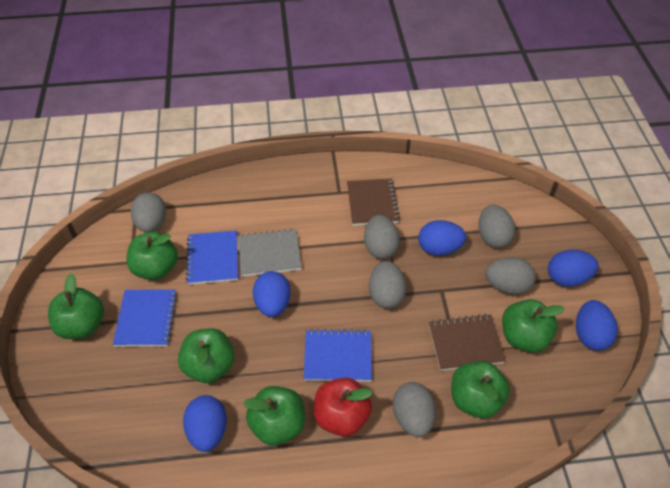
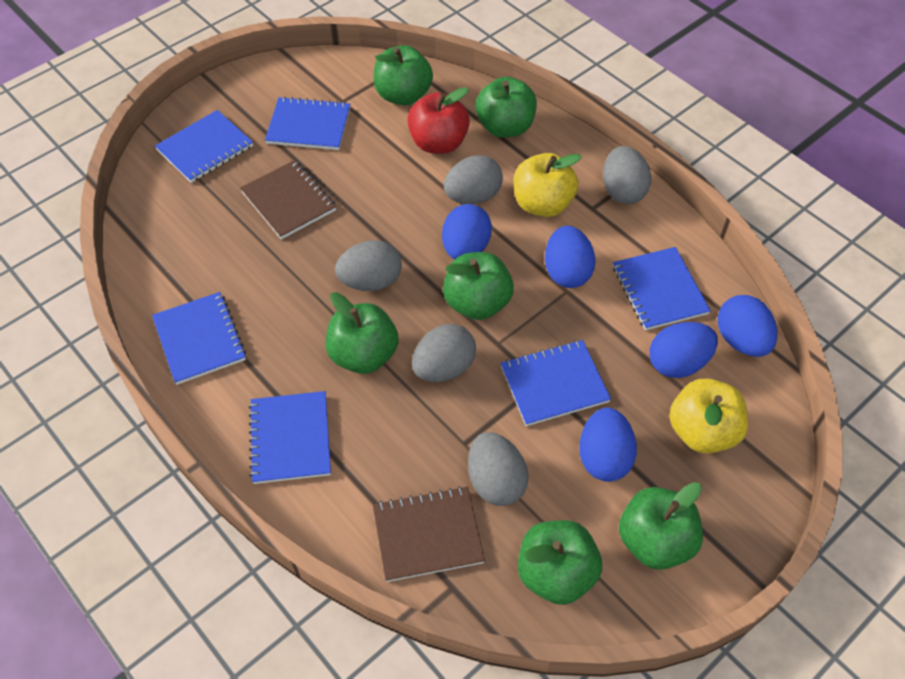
blue notebook: 3 -> 6
grey egg: 6 -> 5
grey notebook: 1 -> 0
yellow apple: 0 -> 2

